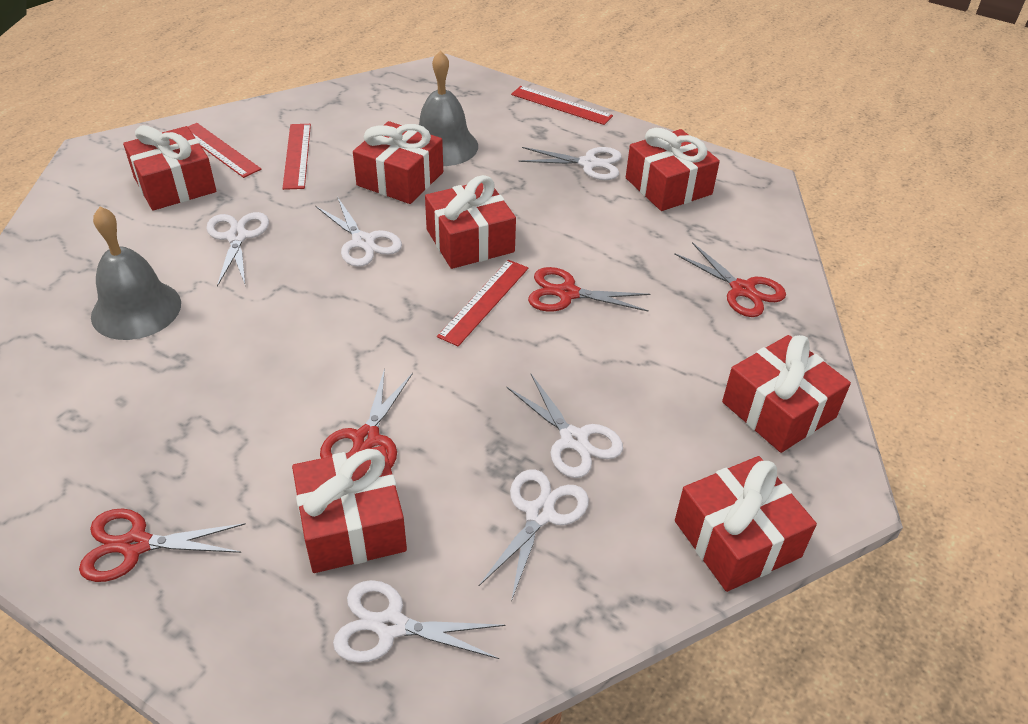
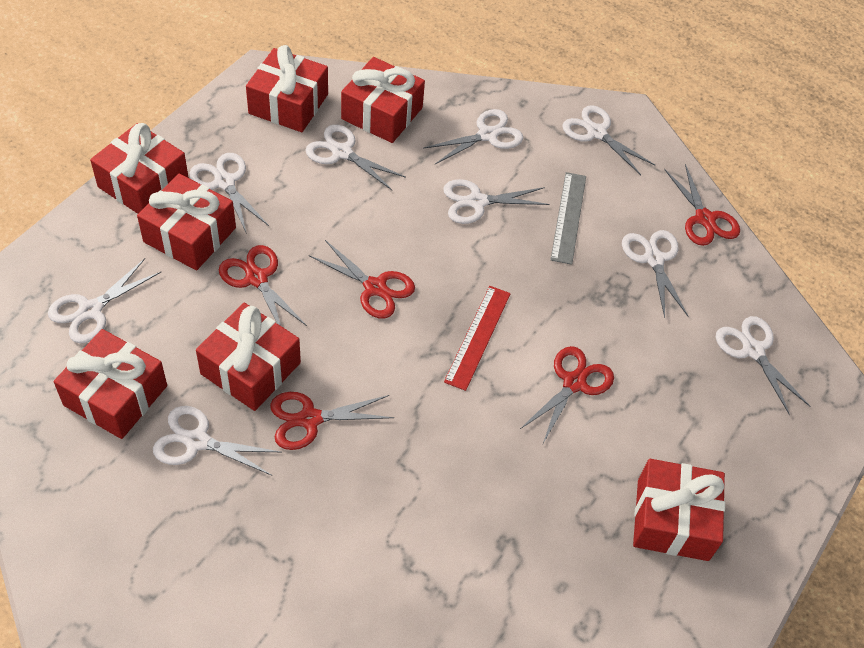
grey bell: 2 -> 0
grey ruler: 0 -> 1
red ruler: 4 -> 1
red scissors: 4 -> 5
white scissors: 6 -> 9

